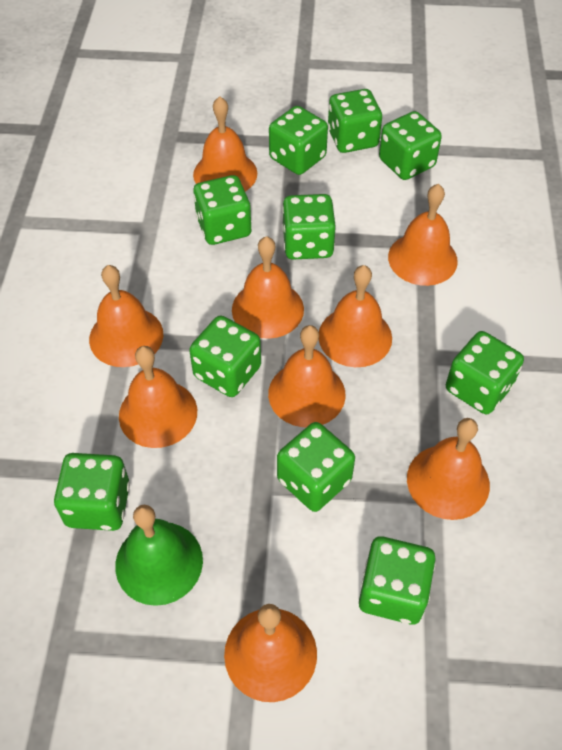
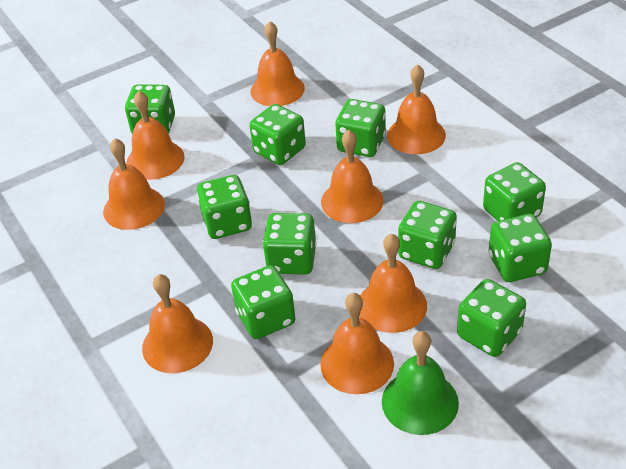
orange bell: 9 -> 8

